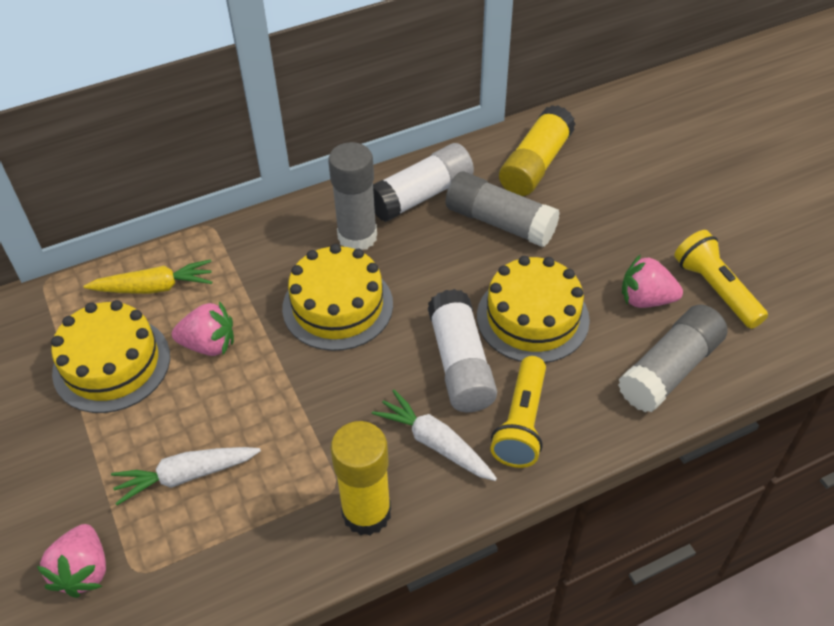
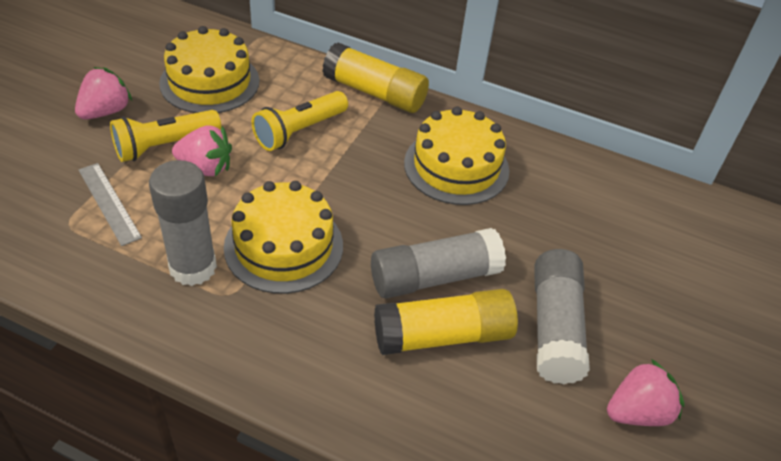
grey ruler: 0 -> 1
white carrot: 2 -> 0
white glue stick: 2 -> 0
yellow carrot: 1 -> 0

